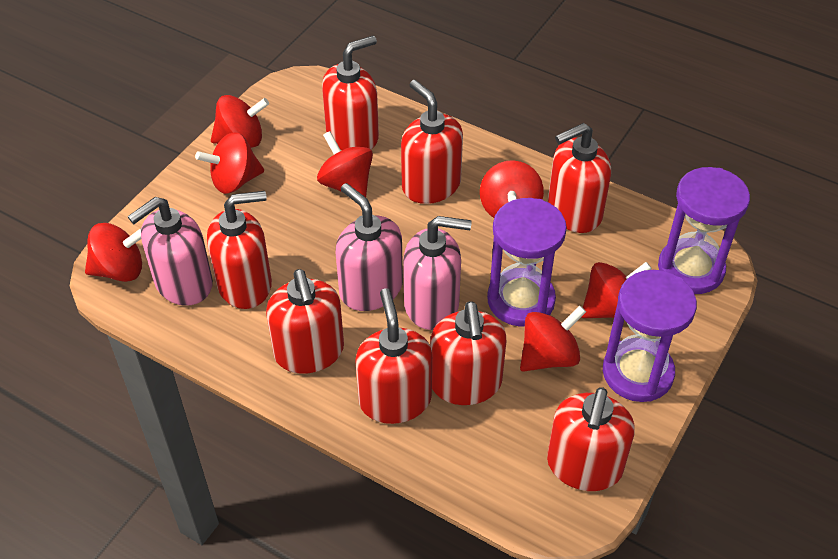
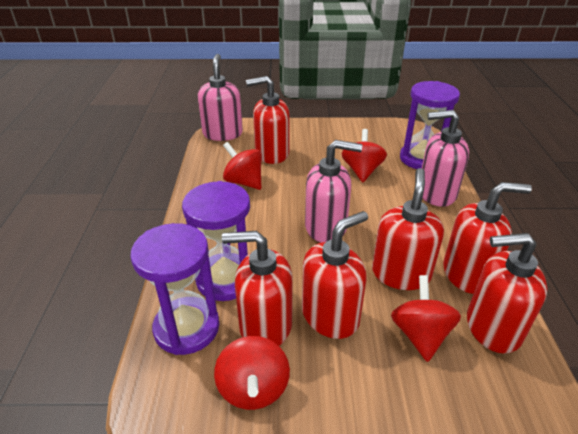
red soap dispenser: 8 -> 6
red spinning top: 7 -> 4

